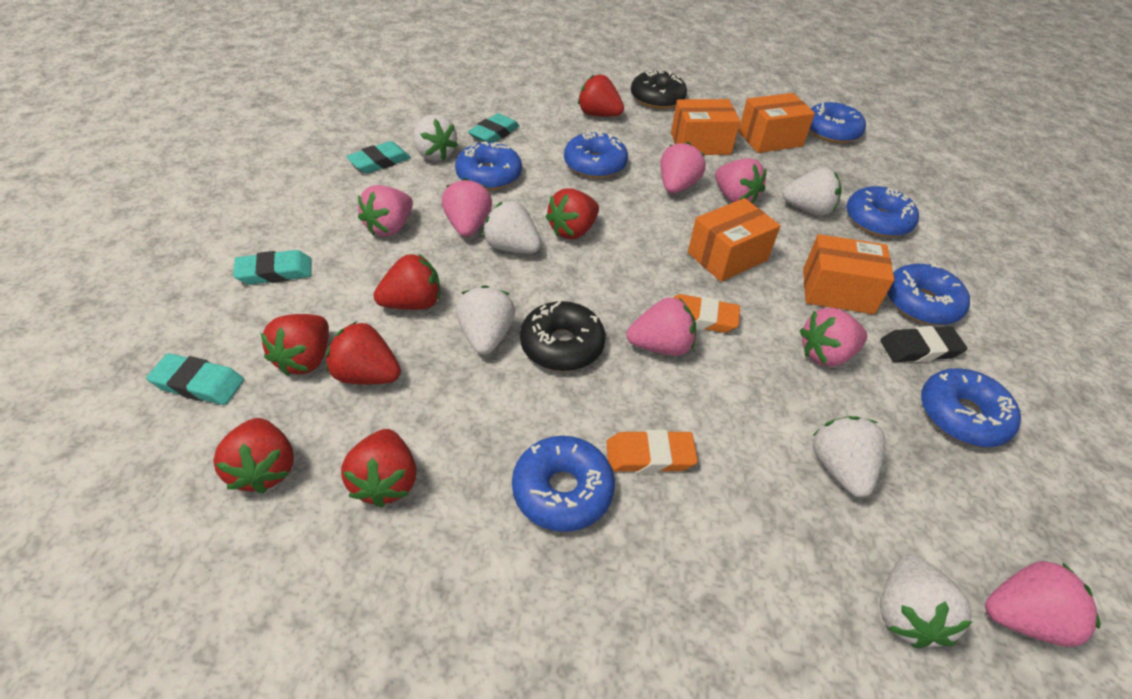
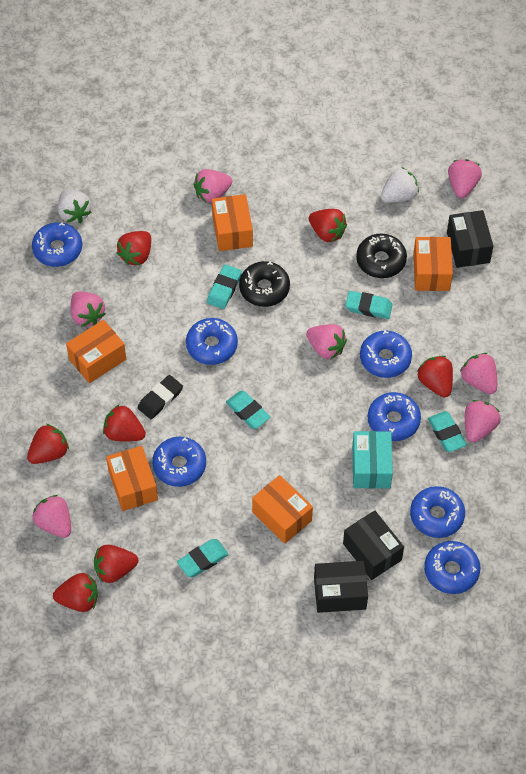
black box: 0 -> 3
orange box: 4 -> 5
orange eraser: 2 -> 0
turquoise box: 0 -> 1
turquoise eraser: 4 -> 5
white strawberry: 6 -> 2

